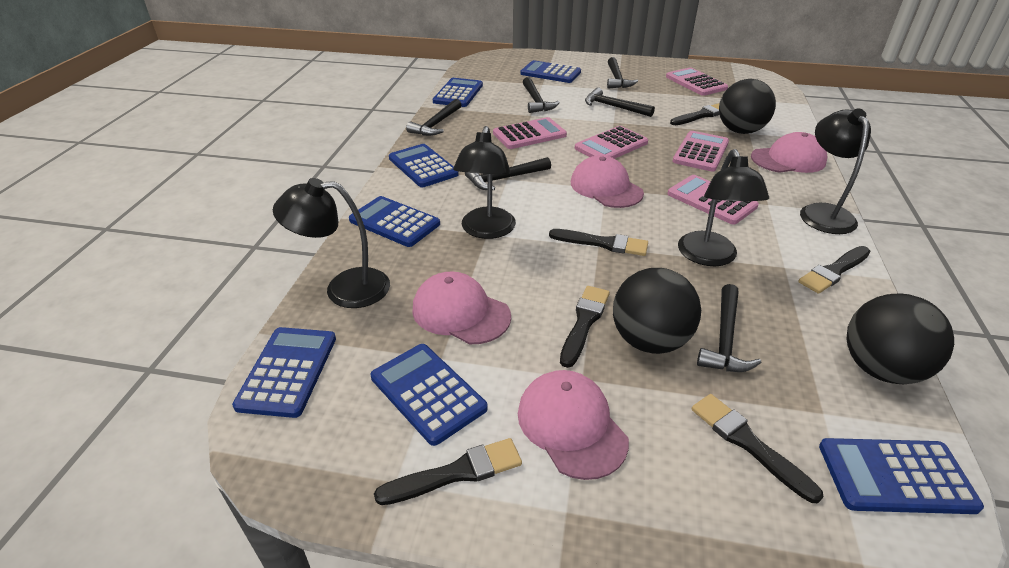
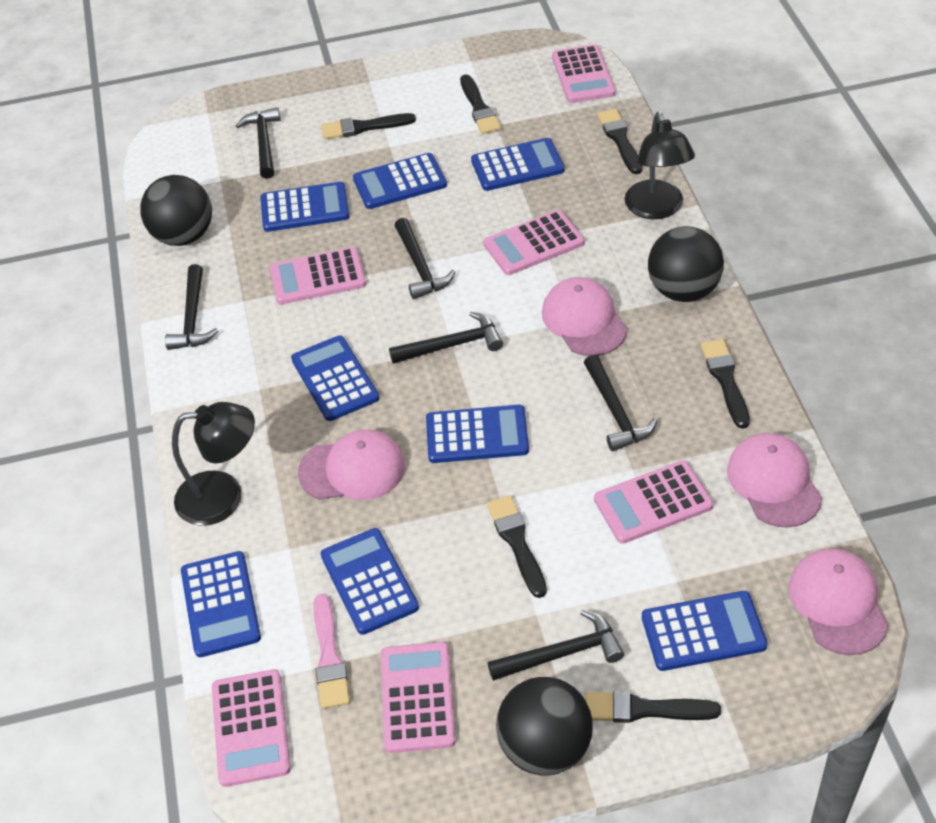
black lamp: 4 -> 2
blue calculator: 7 -> 8
pink brush: 0 -> 1
pink calculator: 5 -> 6

